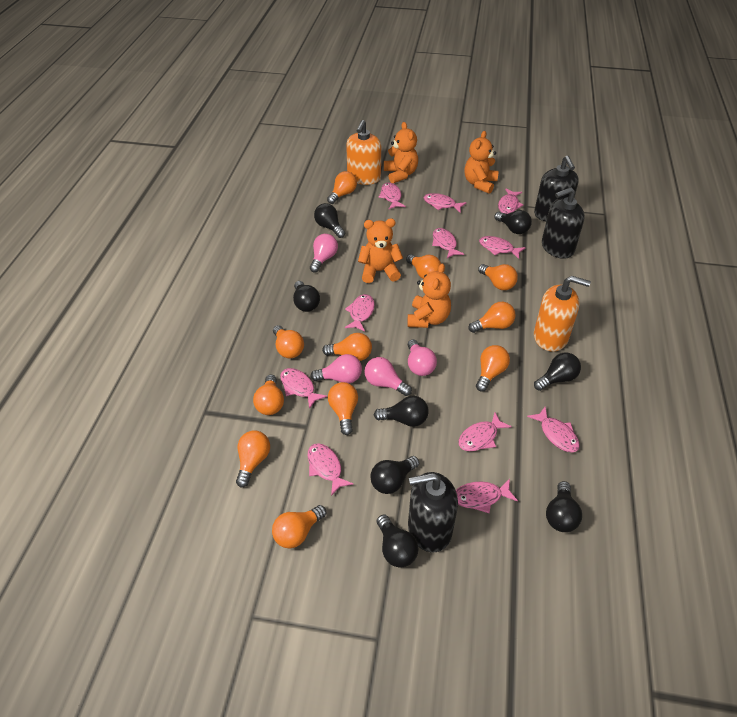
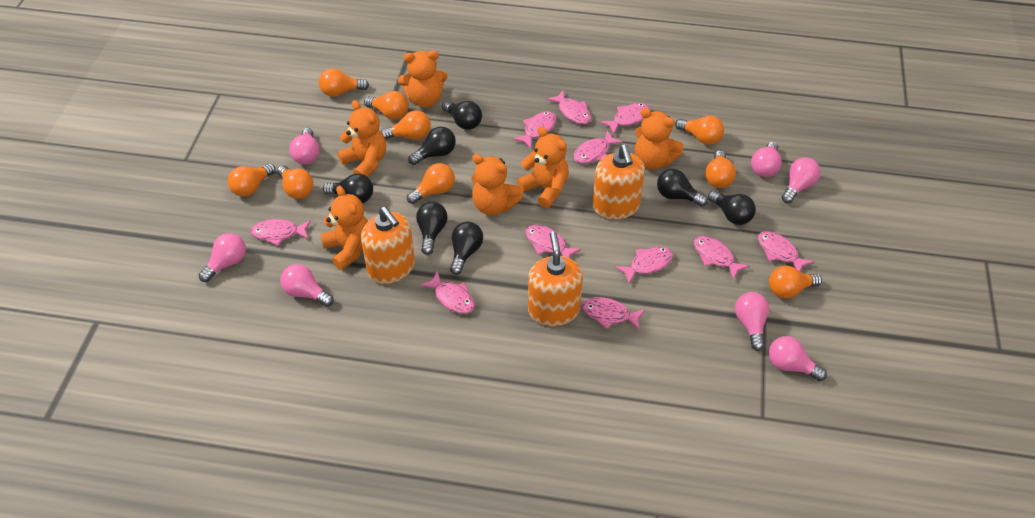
black light bulb: 8 -> 7
black soap dispenser: 3 -> 0
orange light bulb: 11 -> 9
orange soap dispenser: 2 -> 3
orange teddy bear: 4 -> 6
pink light bulb: 4 -> 7

